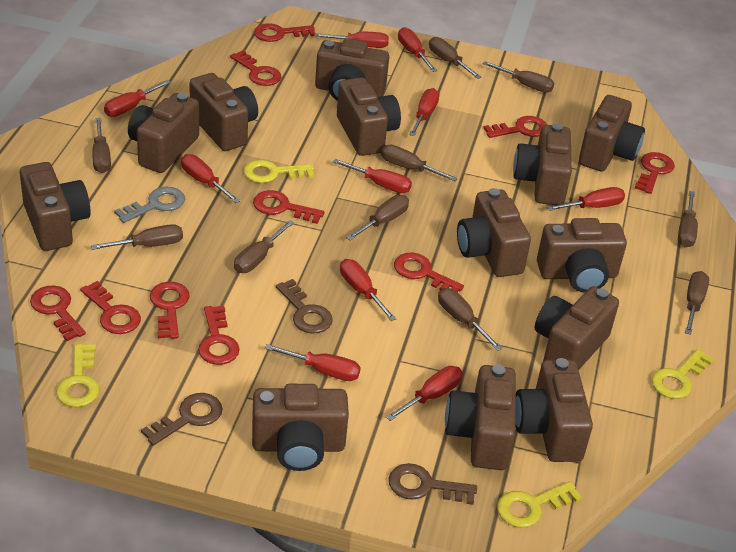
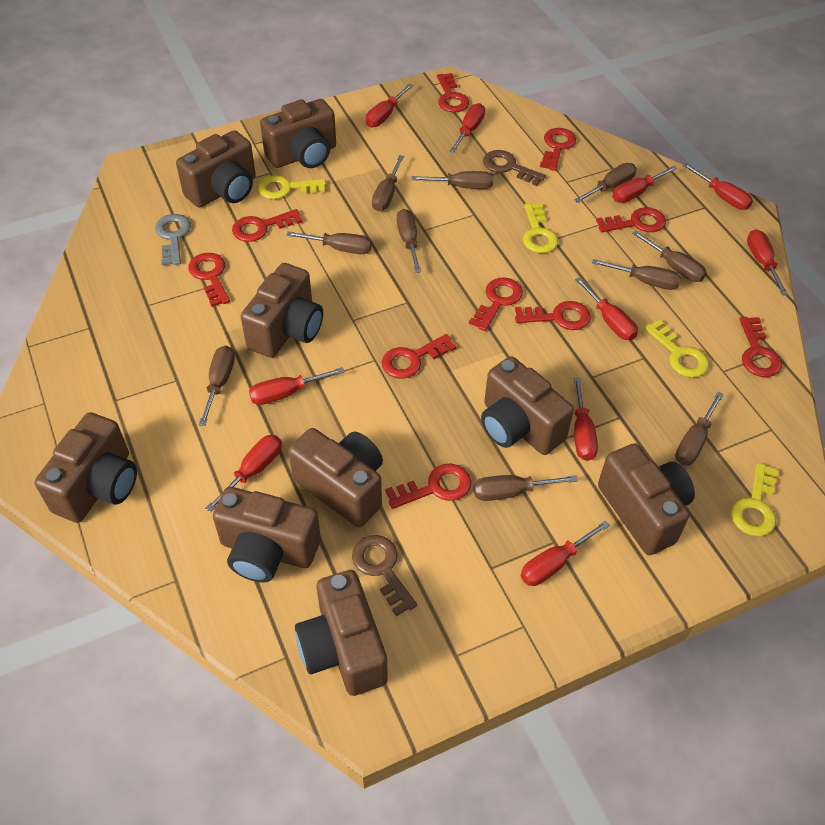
brown camera: 13 -> 9
brown key: 3 -> 2

